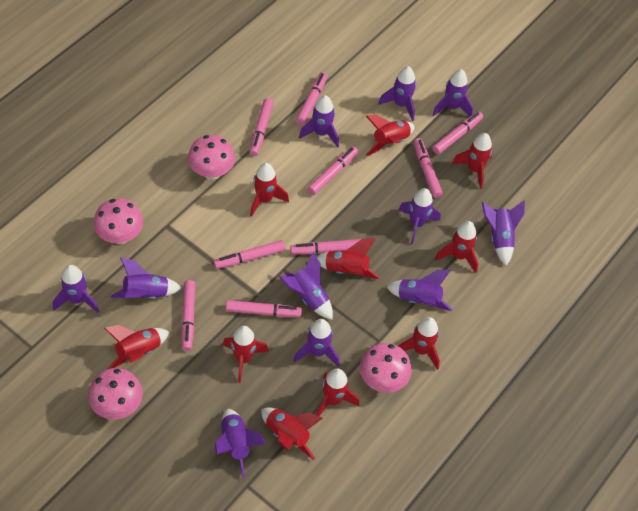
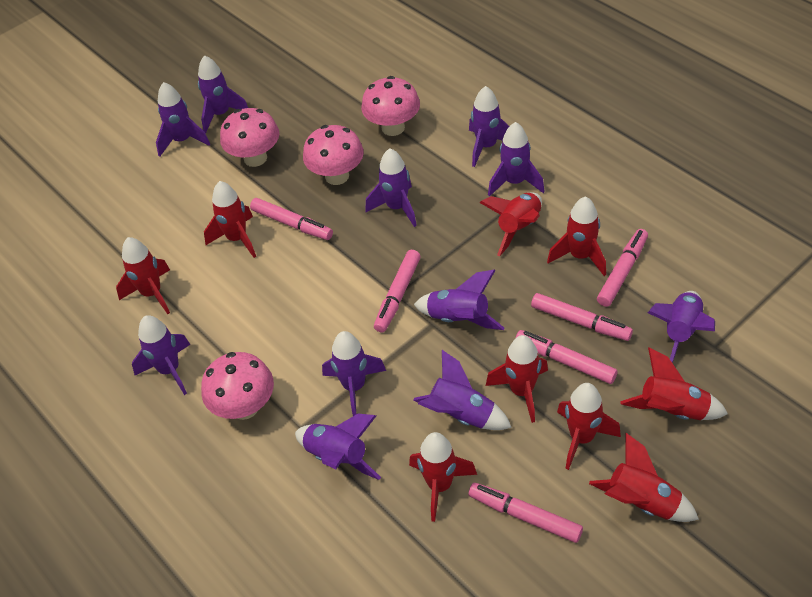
pink marker: 9 -> 6
red rocket: 10 -> 9

